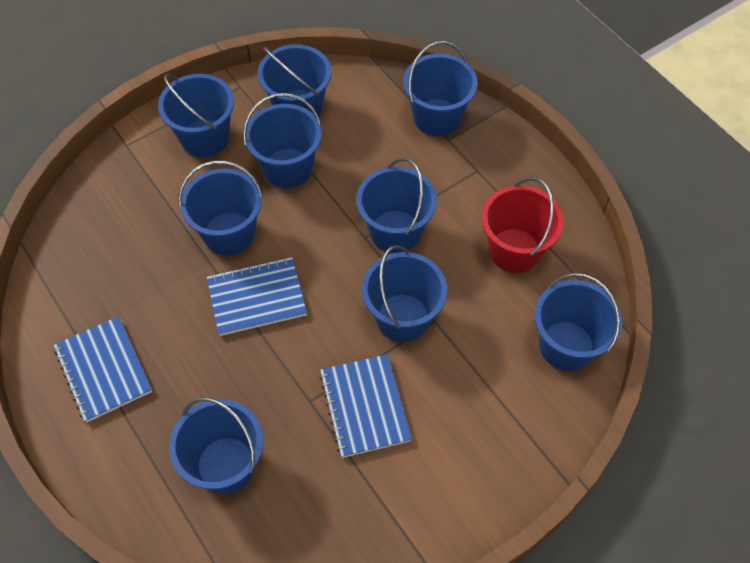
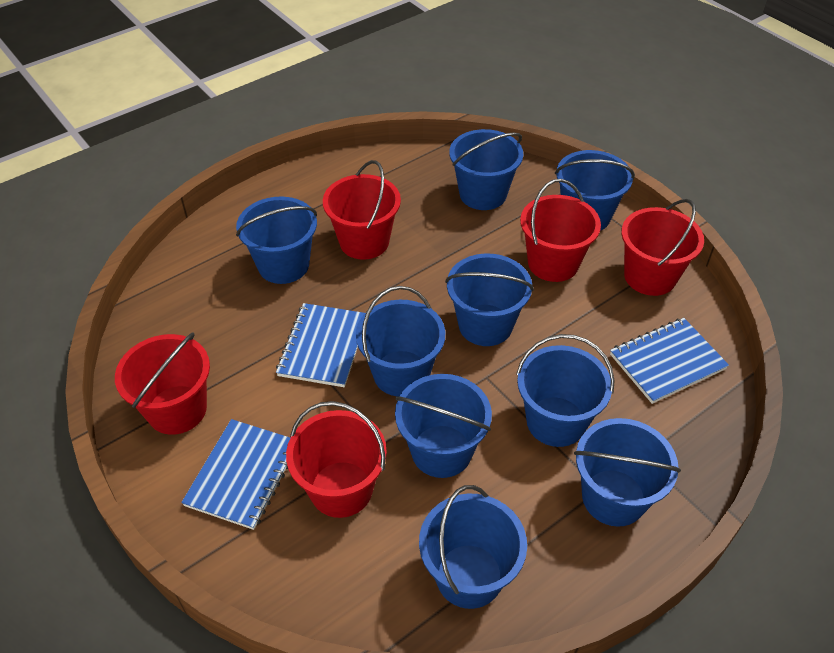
red bucket: 1 -> 5

